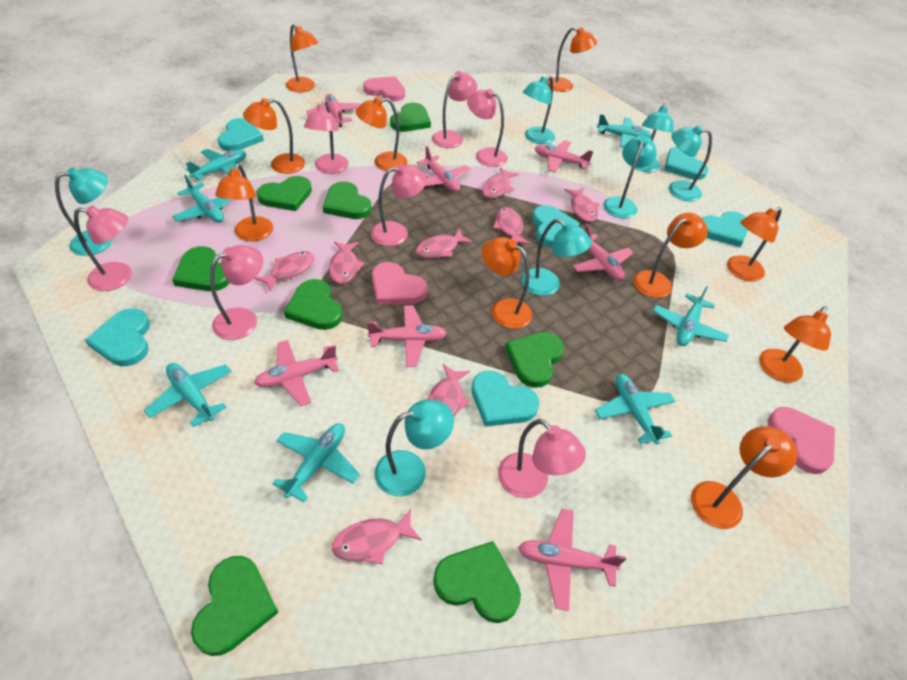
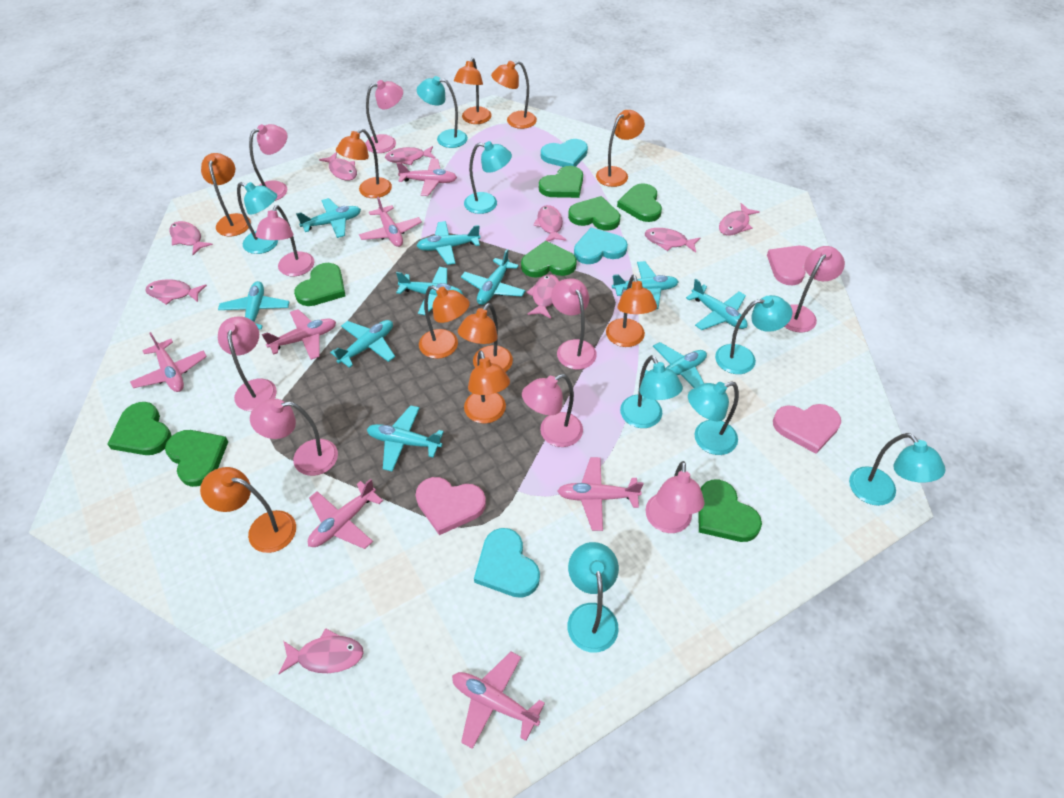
pink fish: 8 -> 9
pink lamp: 7 -> 9
turquoise heart: 6 -> 3
turquoise lamp: 7 -> 8
turquoise plane: 7 -> 10

